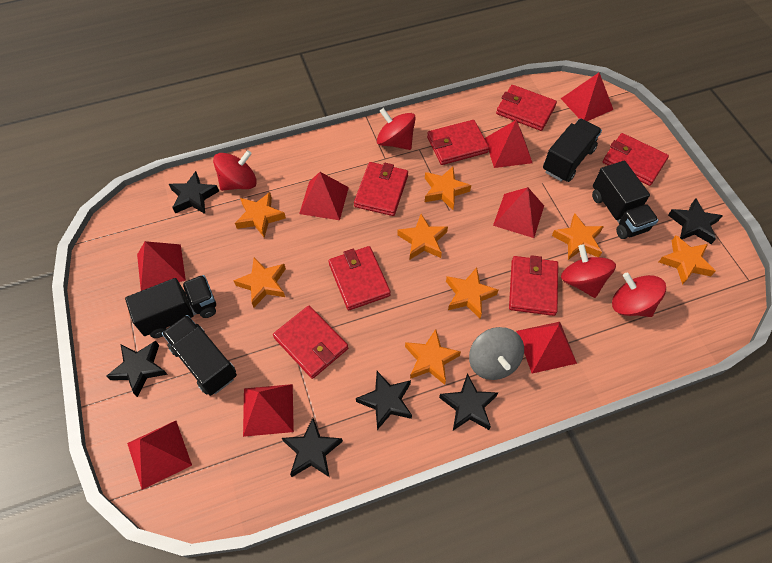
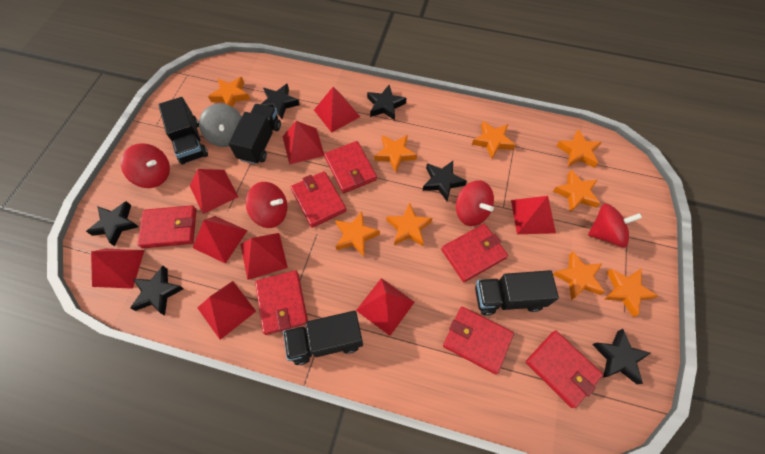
orange star: 8 -> 9
red pyramid: 8 -> 9

